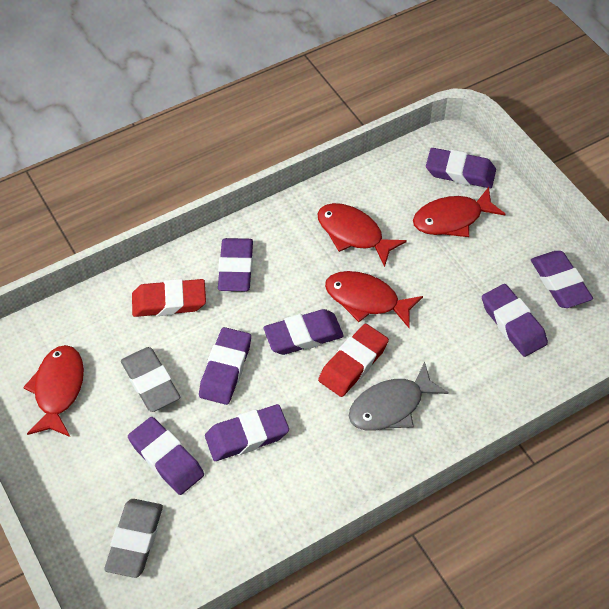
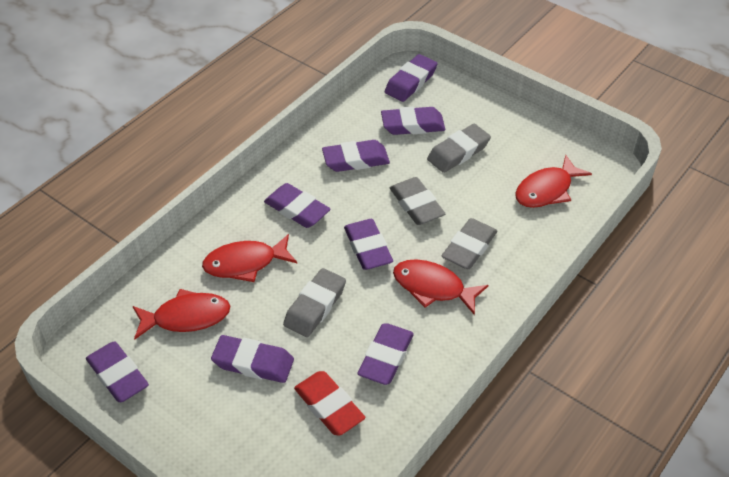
grey eraser: 2 -> 4
grey fish: 1 -> 0
red eraser: 2 -> 1

